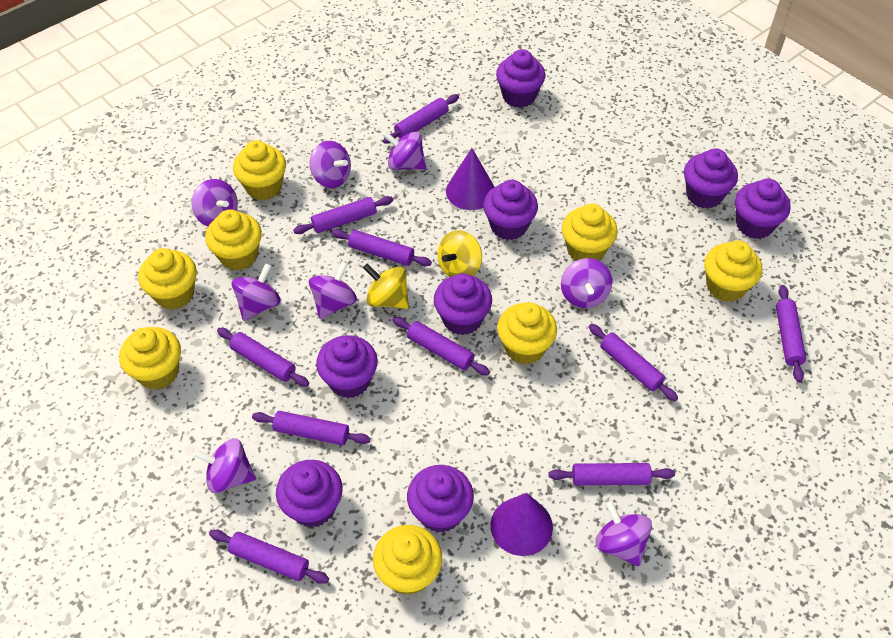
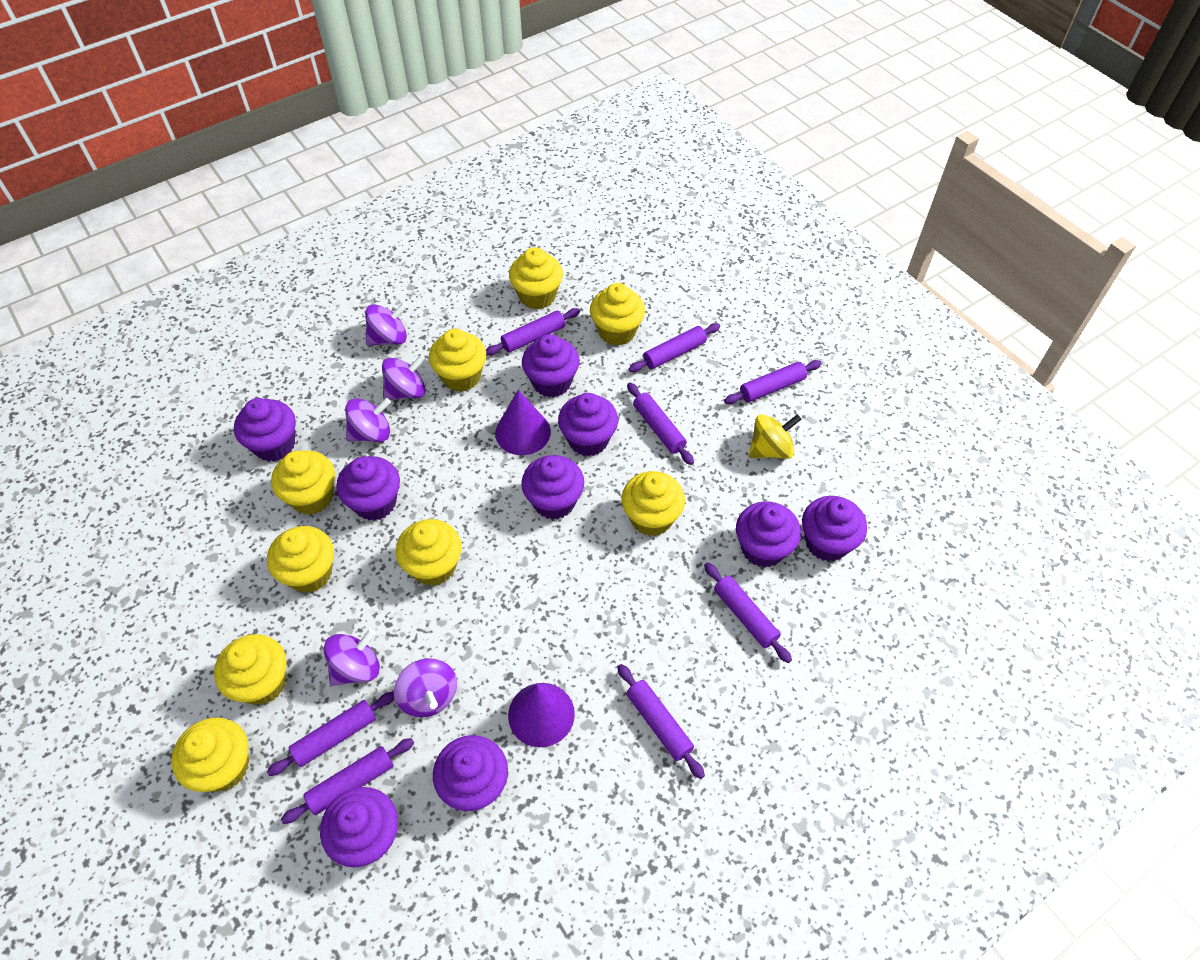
purple cupcake: 8 -> 9
purple rolling pin: 10 -> 8
purple spinning top: 8 -> 5
yellow cupcake: 8 -> 9
yellow spinning top: 2 -> 1

